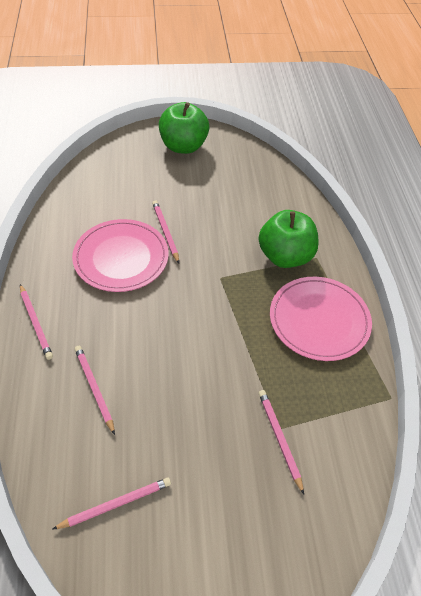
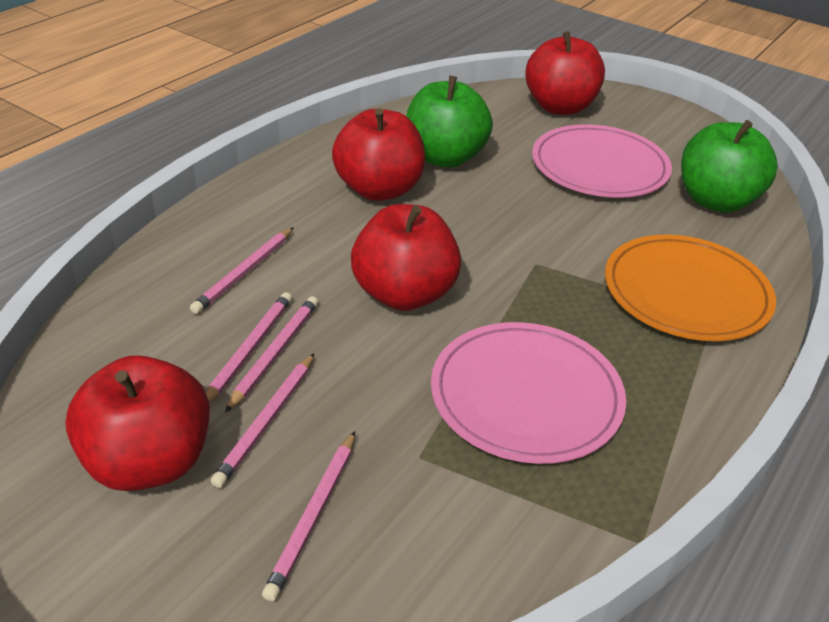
orange plate: 0 -> 1
red apple: 0 -> 4

